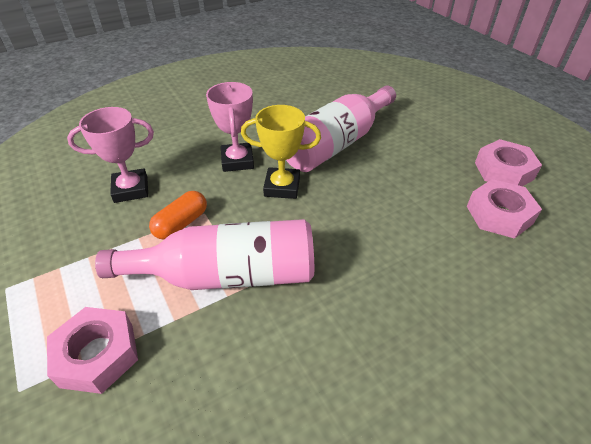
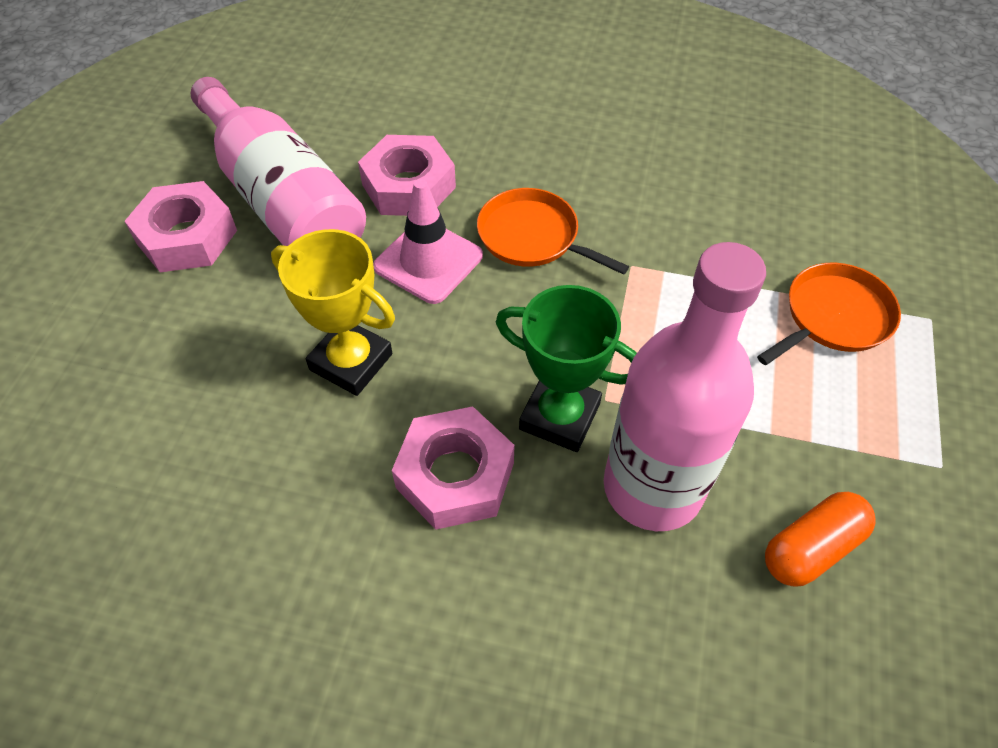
green trophy: 0 -> 1
orange pan: 0 -> 2
pink traffic cone: 0 -> 1
pink trophy: 2 -> 0

